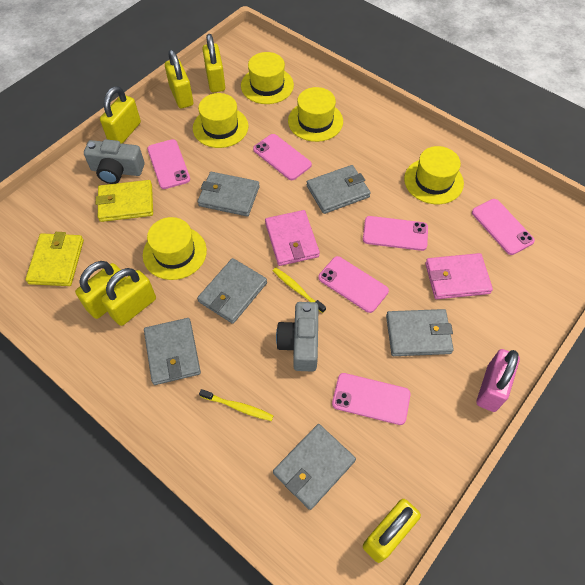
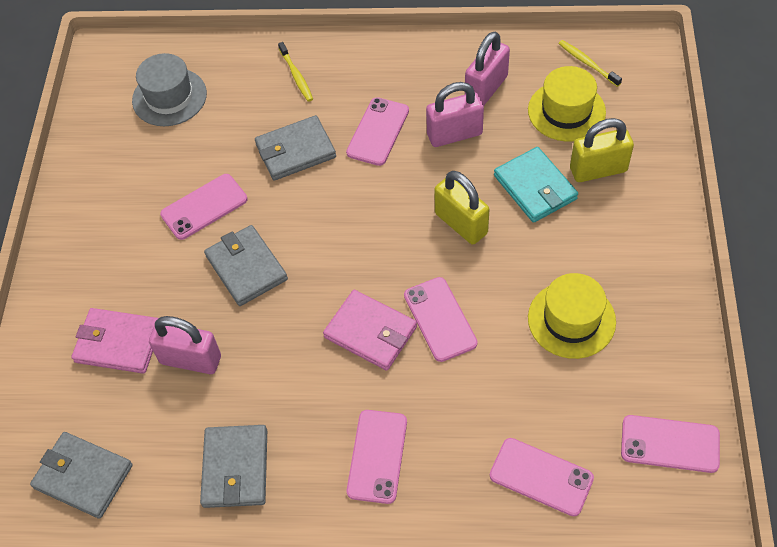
grey camera: 2 -> 0
grey hat: 0 -> 1
grey wallet: 6 -> 4
pink padlock: 1 -> 3
turquoise wallet: 0 -> 1
yellow hat: 5 -> 2
yellow padlock: 6 -> 2
yellow wallet: 2 -> 0

